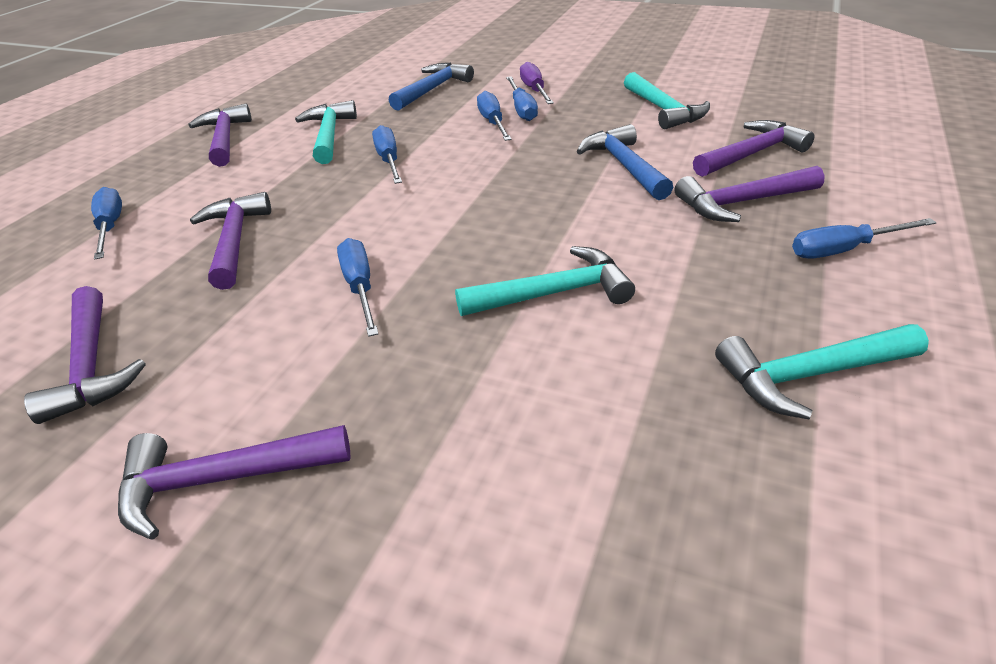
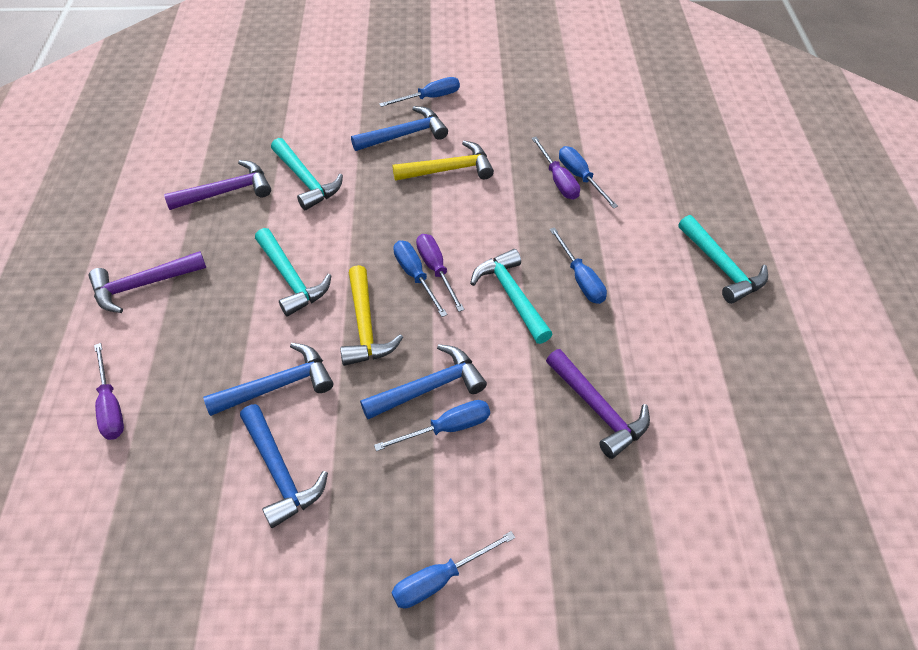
blue hammer: 2 -> 4
purple hammer: 6 -> 3
purple screwdriver: 1 -> 3
yellow hammer: 0 -> 2

